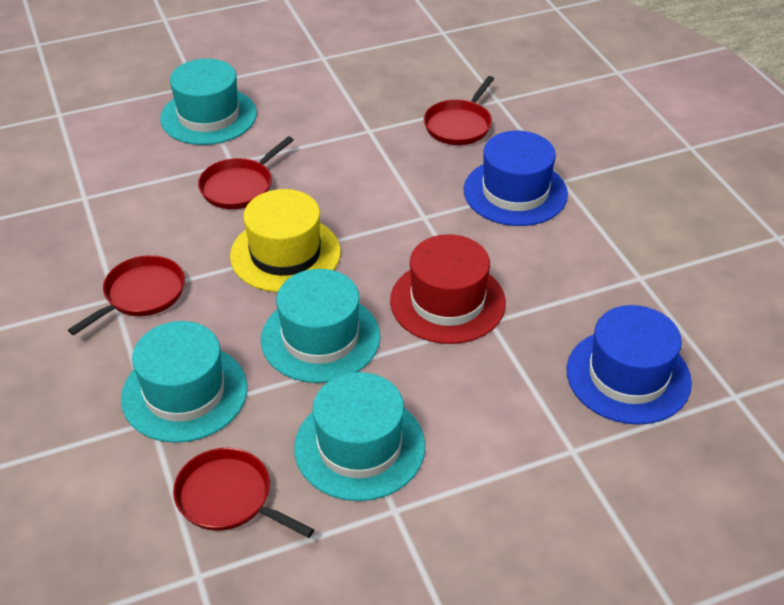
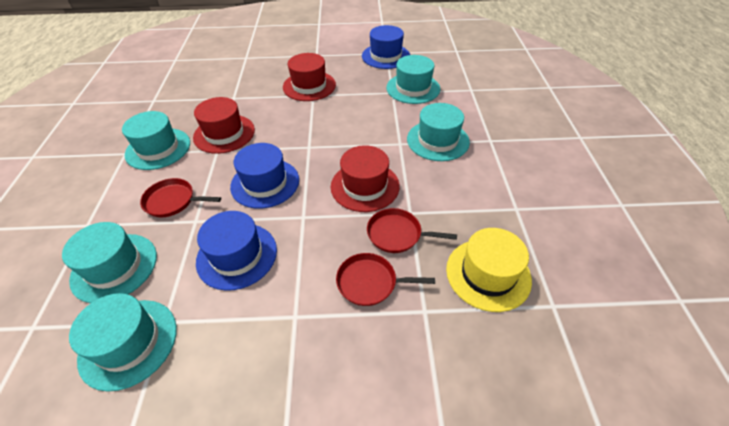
blue hat: 2 -> 3
red hat: 1 -> 3
red pan: 4 -> 3
turquoise hat: 4 -> 5

